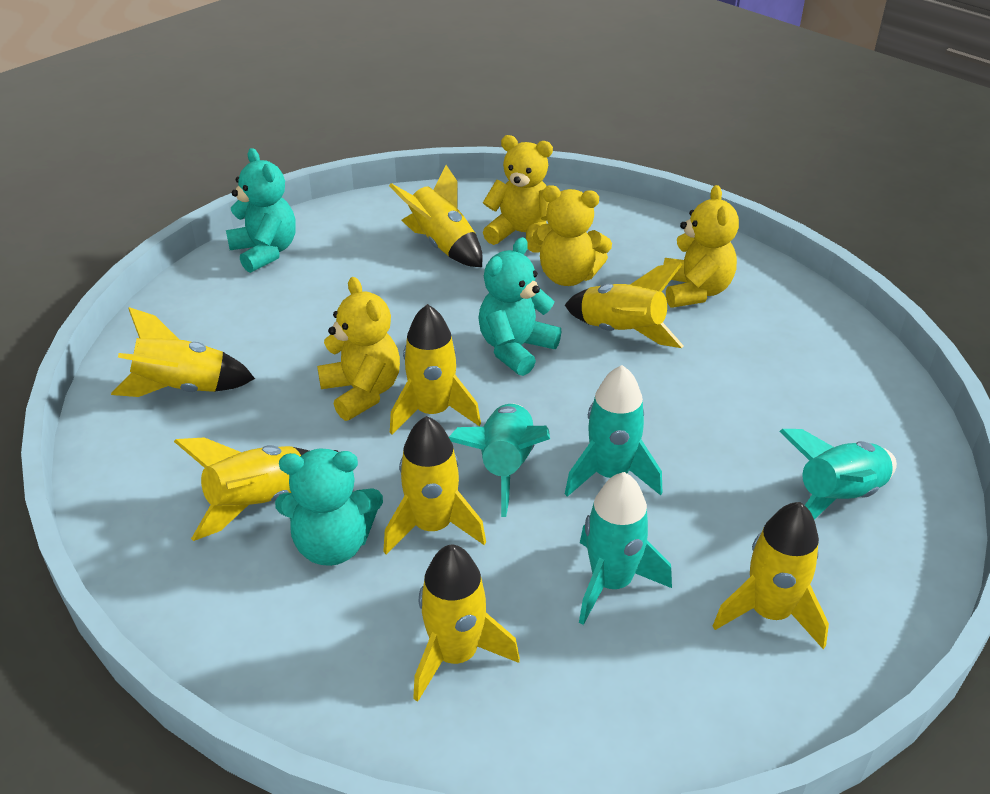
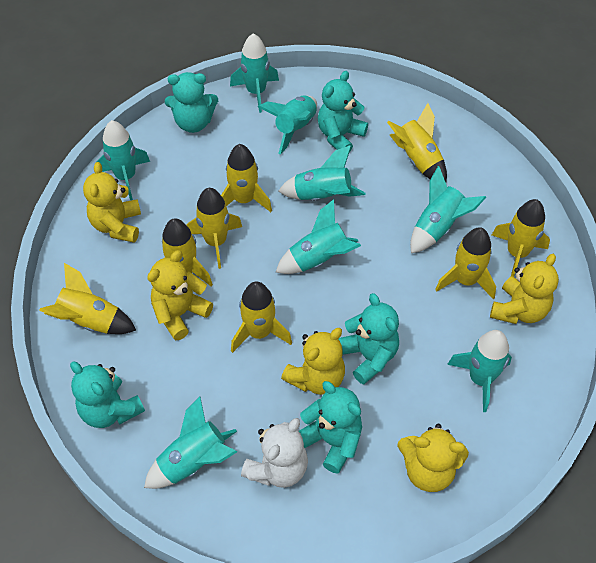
turquoise rocket: 4 -> 8
turquoise teddy bear: 3 -> 5
white teddy bear: 0 -> 1
yellow teddy bear: 4 -> 5

